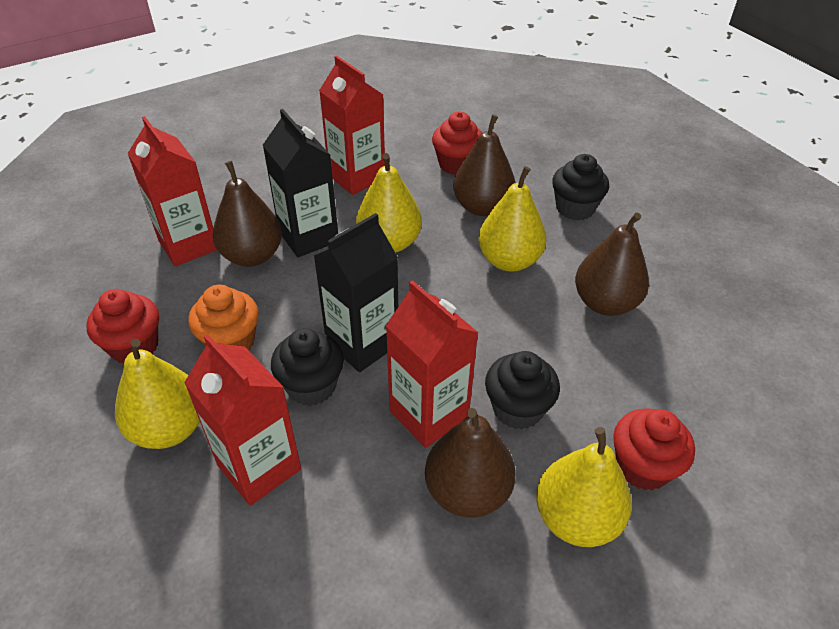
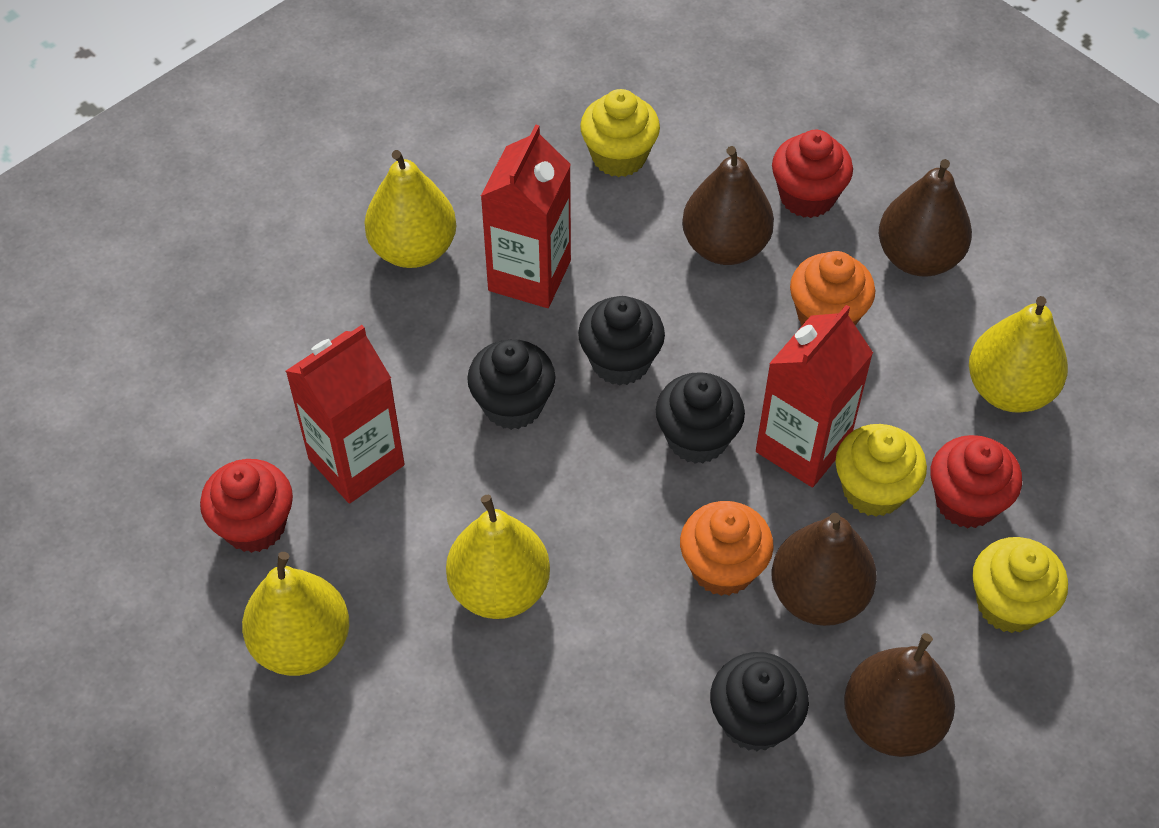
black carton: 2 -> 0
black cupcake: 3 -> 4
orange cupcake: 1 -> 2
red carton: 4 -> 3
yellow cupcake: 0 -> 3

